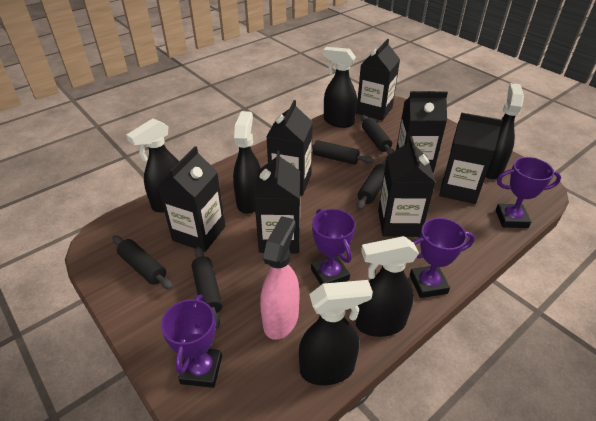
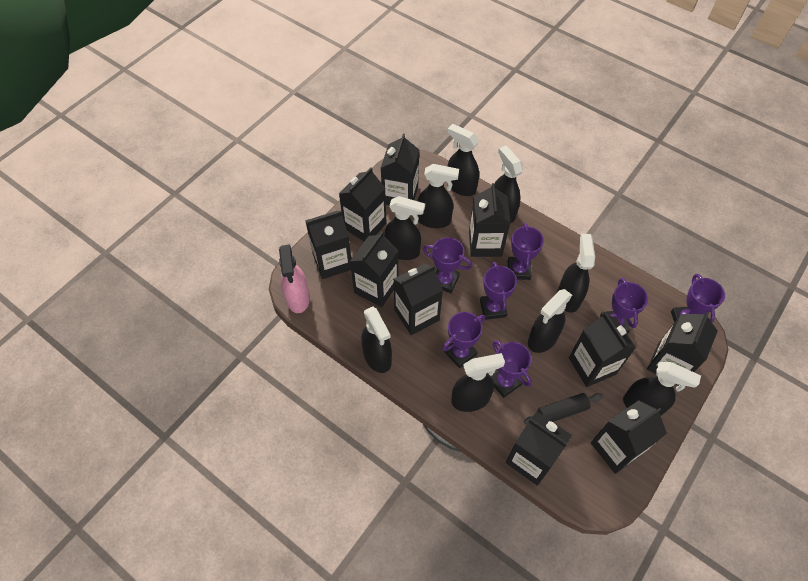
black carton: 7 -> 10
black rolling pin: 5 -> 1
black spray bottle: 6 -> 9
purple trophy: 4 -> 7

